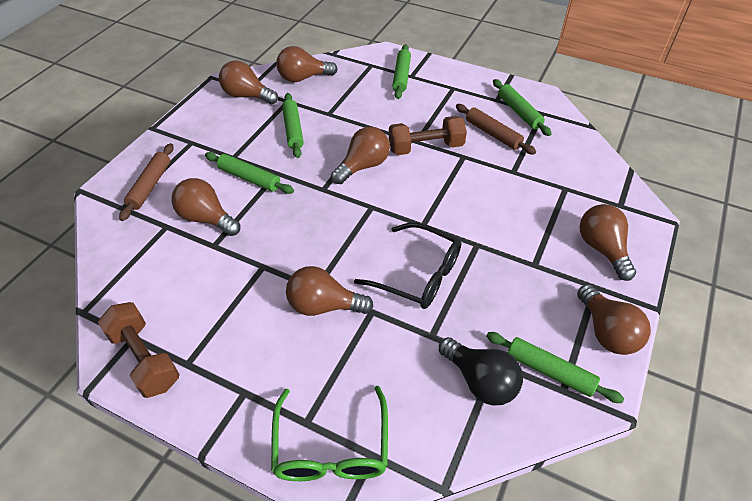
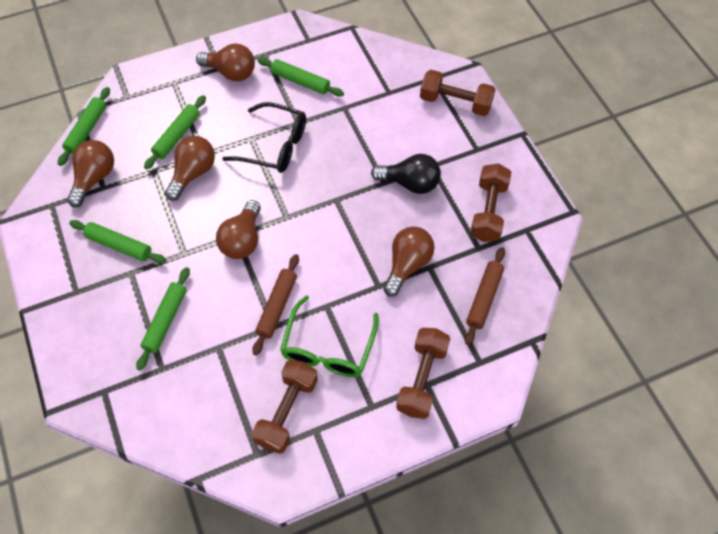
brown dumbbell: 2 -> 4
brown light bulb: 7 -> 5

